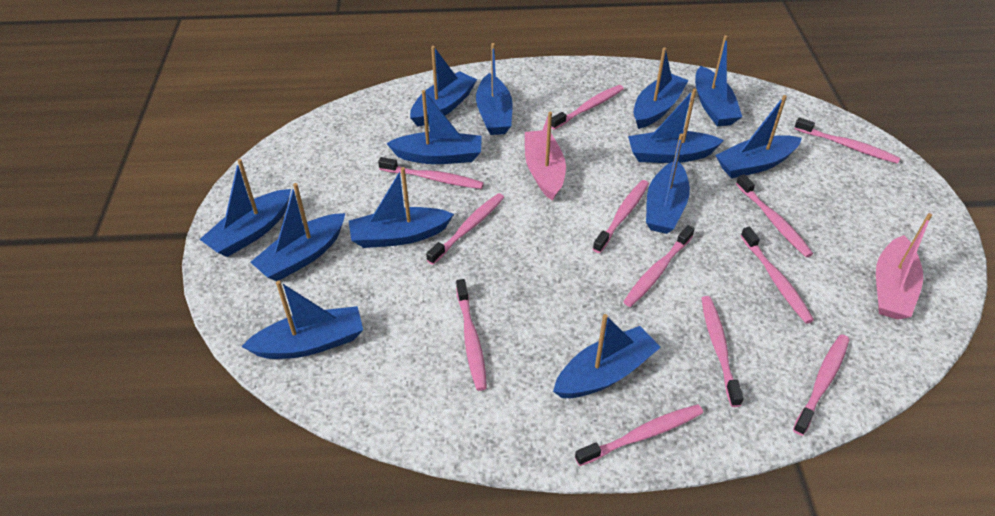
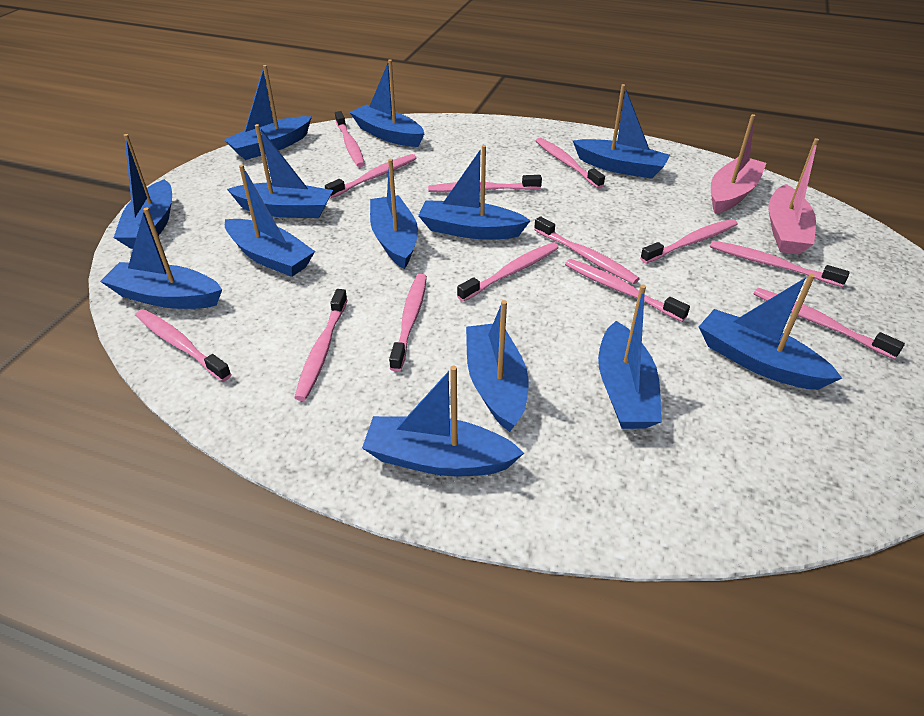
pink toothbrush: 12 -> 13

